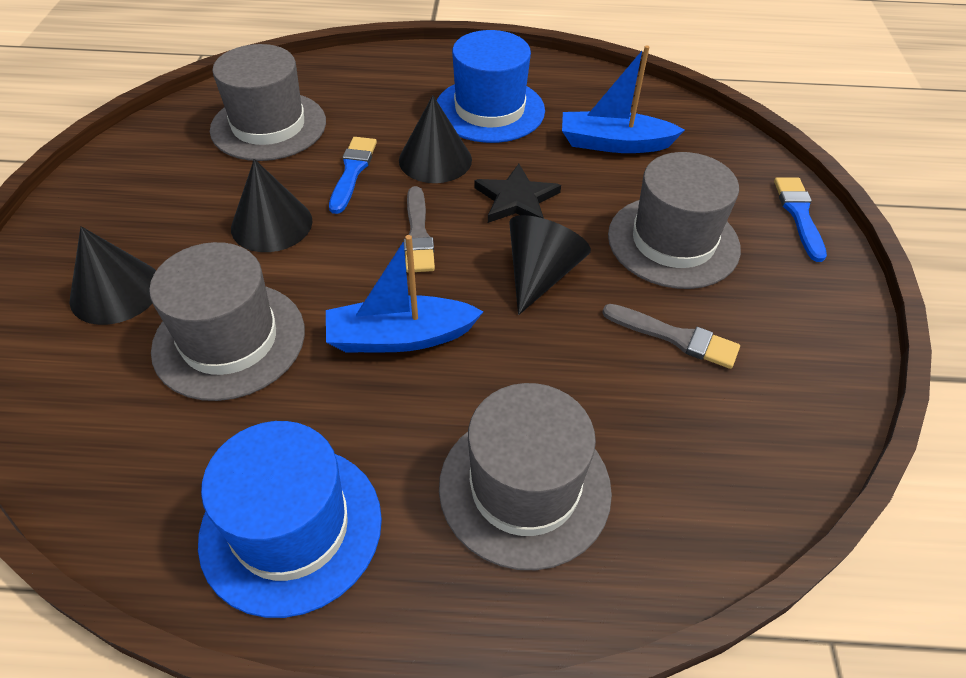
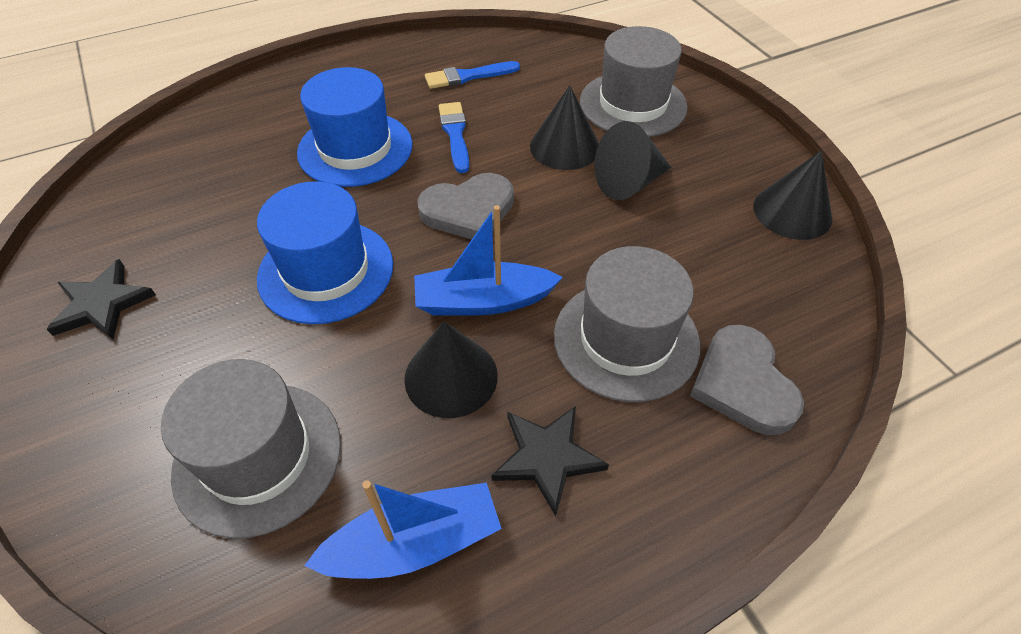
black star: 1 -> 2
grey brush: 2 -> 0
grey hat: 4 -> 3
grey heart: 0 -> 2

